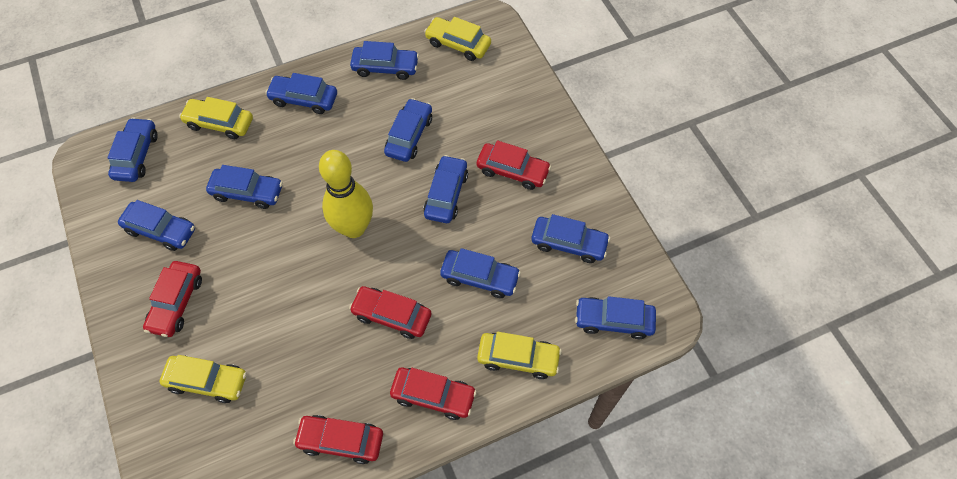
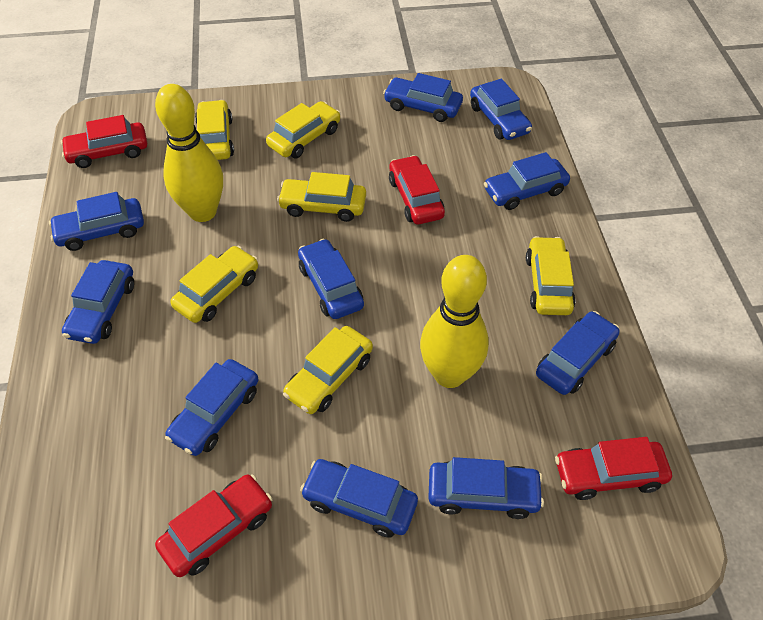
red car: 5 -> 4
yellow bowling pin: 1 -> 2
yellow car: 4 -> 6

